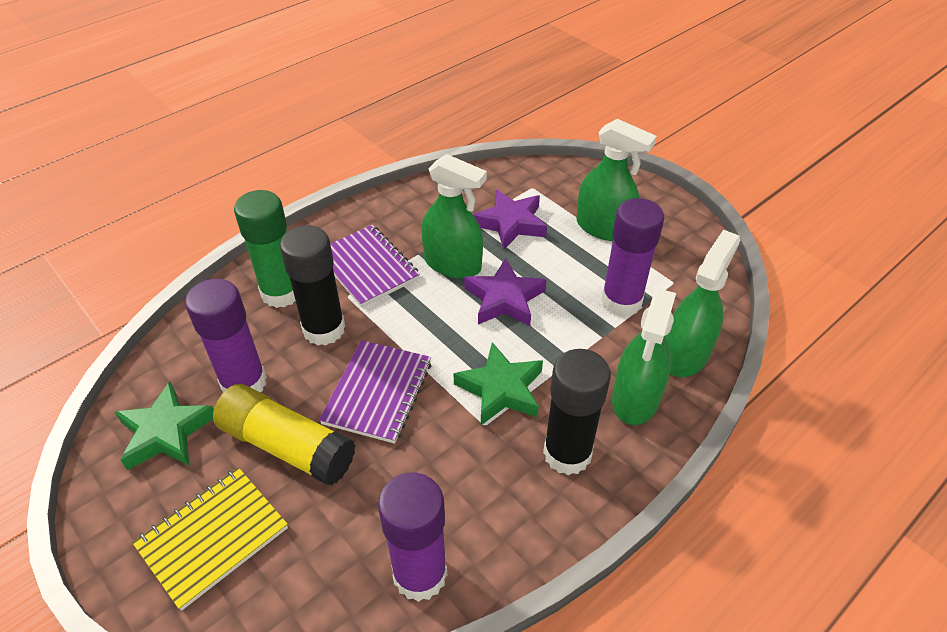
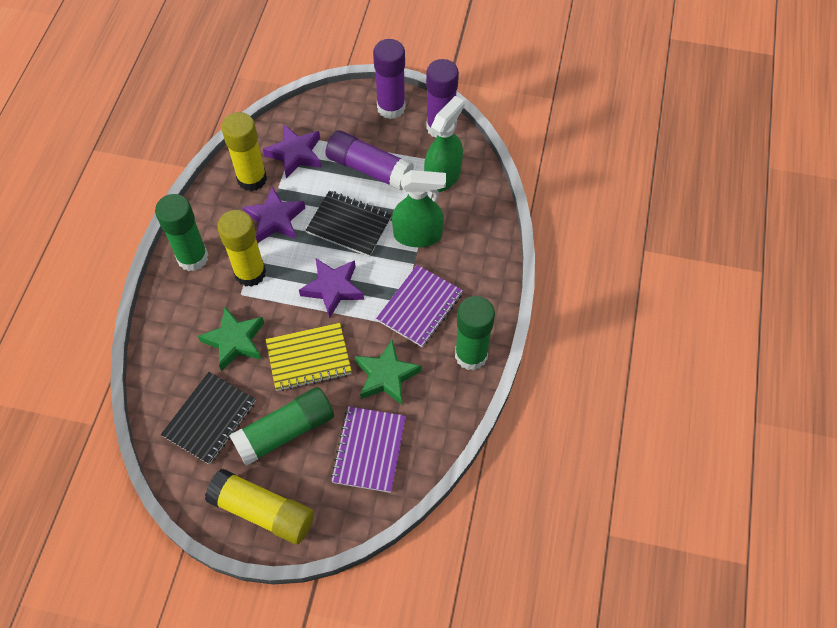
black glue stick: 2 -> 0
black notebook: 0 -> 2
green glue stick: 1 -> 3
green spray bottle: 4 -> 2
purple star: 2 -> 3
yellow glue stick: 1 -> 3

